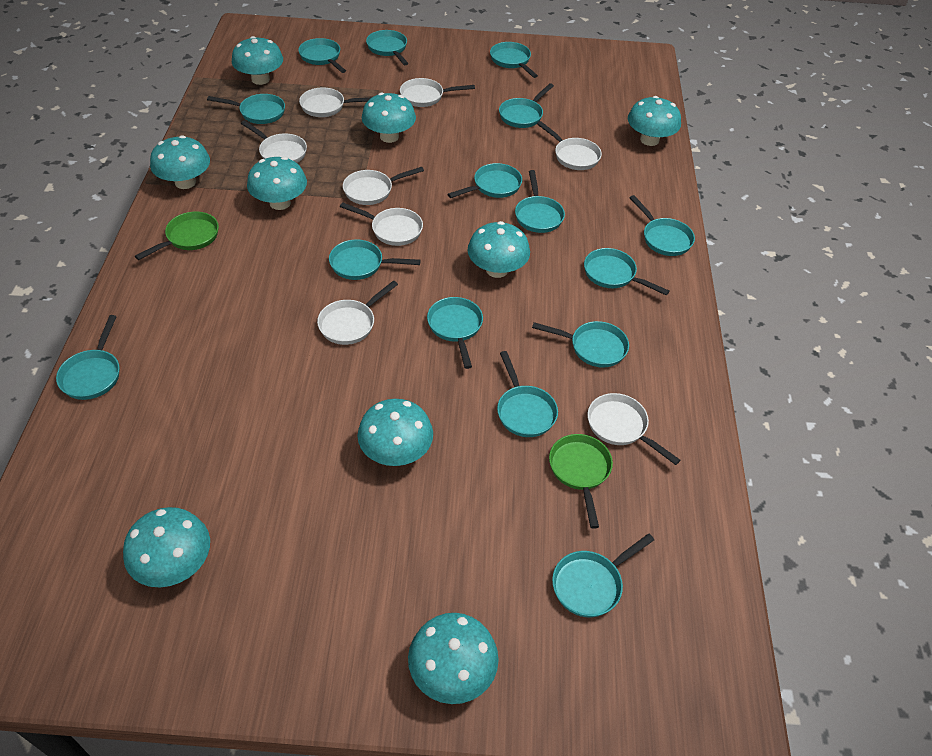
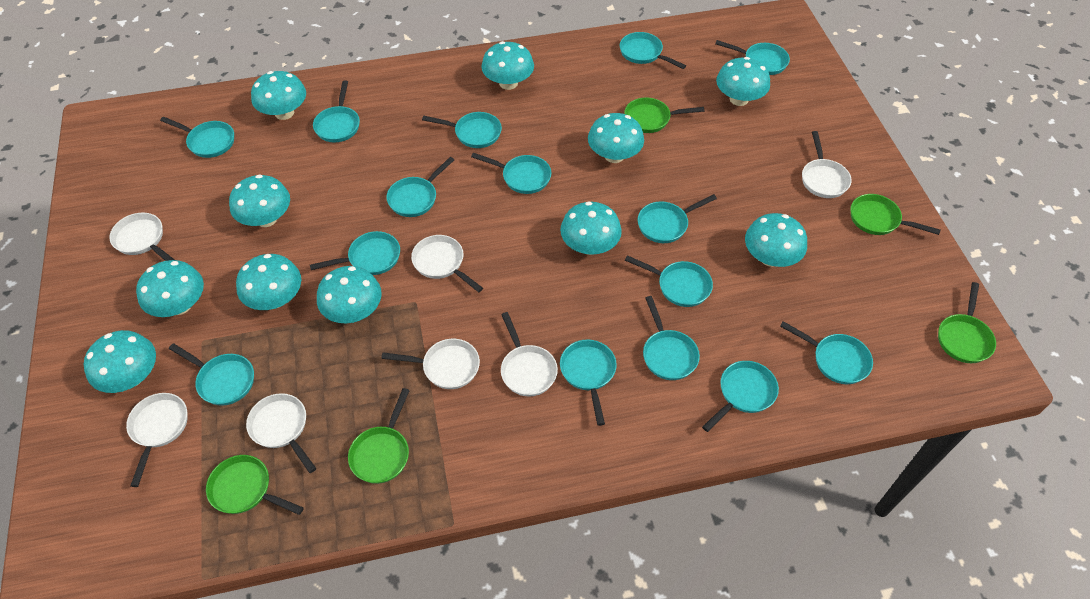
green pan: 2 -> 5
turquoise mushroom: 9 -> 11
white pan: 8 -> 7

